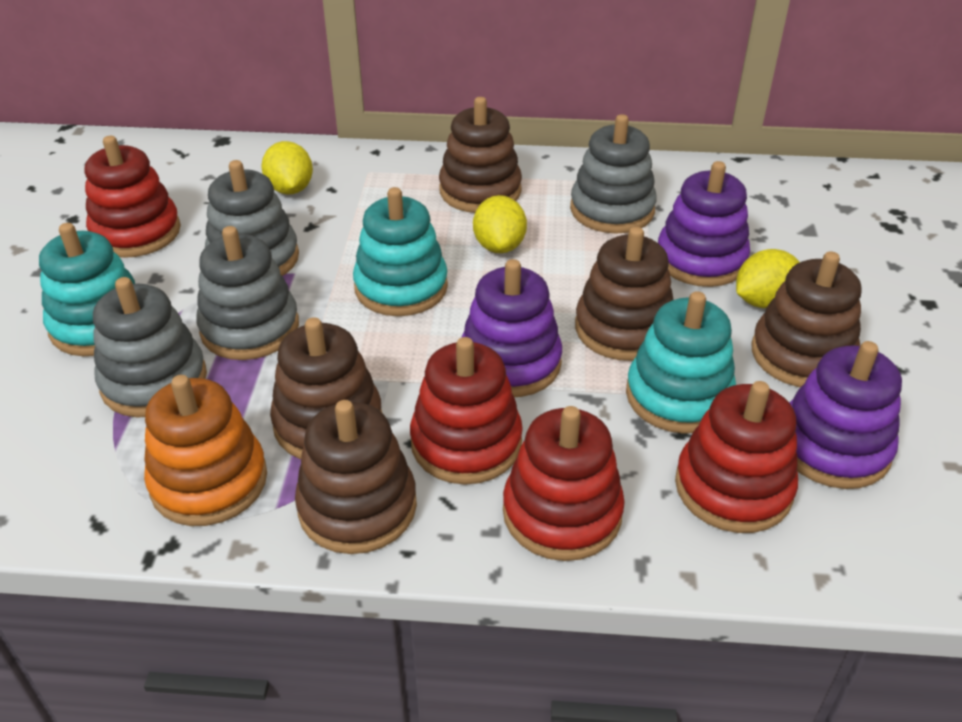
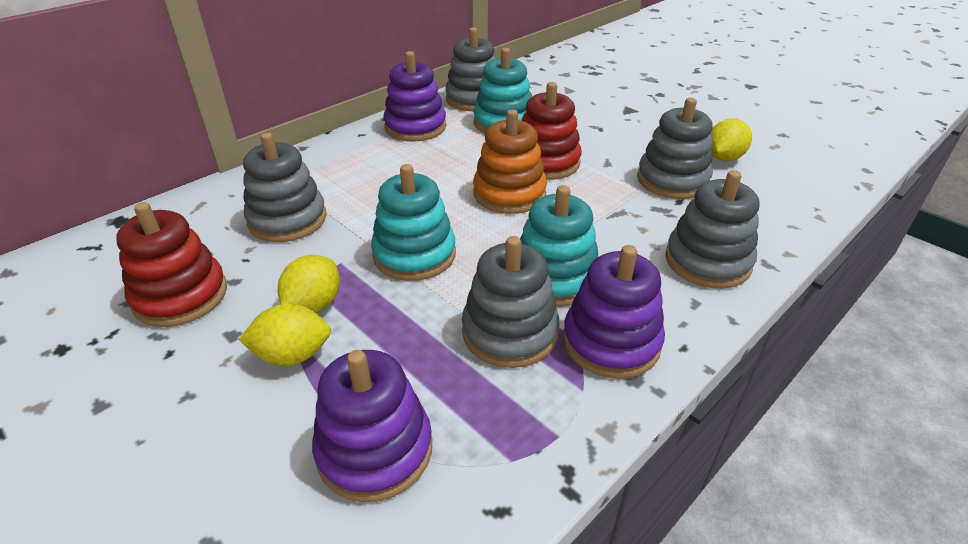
brown stacking toy: 5 -> 0
grey stacking toy: 4 -> 5
red stacking toy: 4 -> 2

